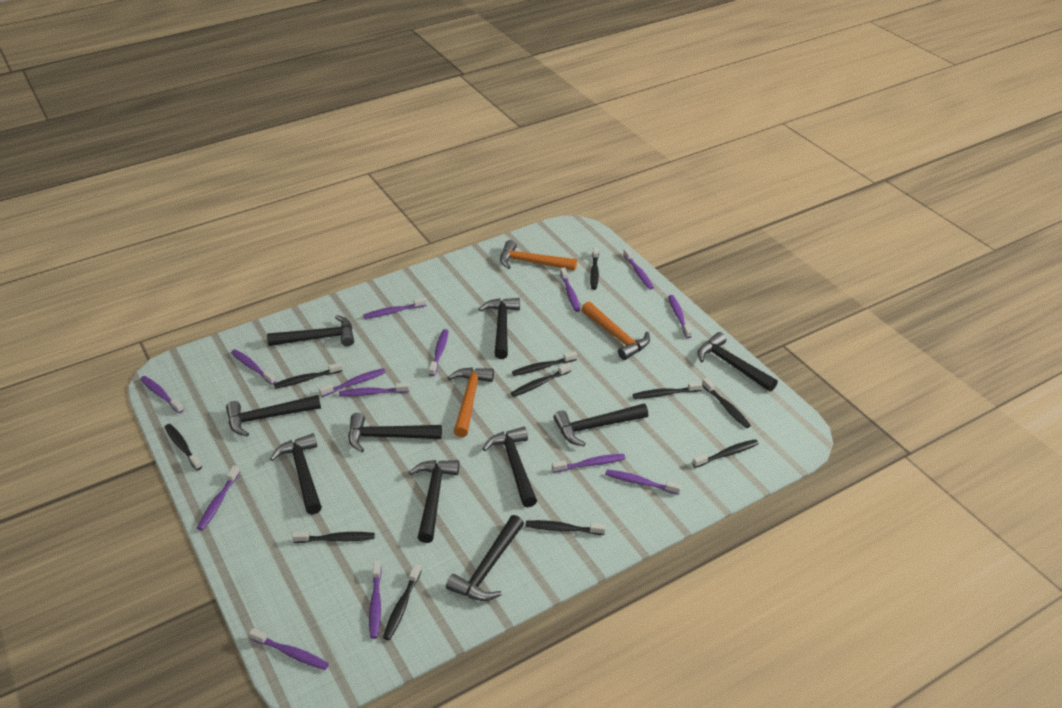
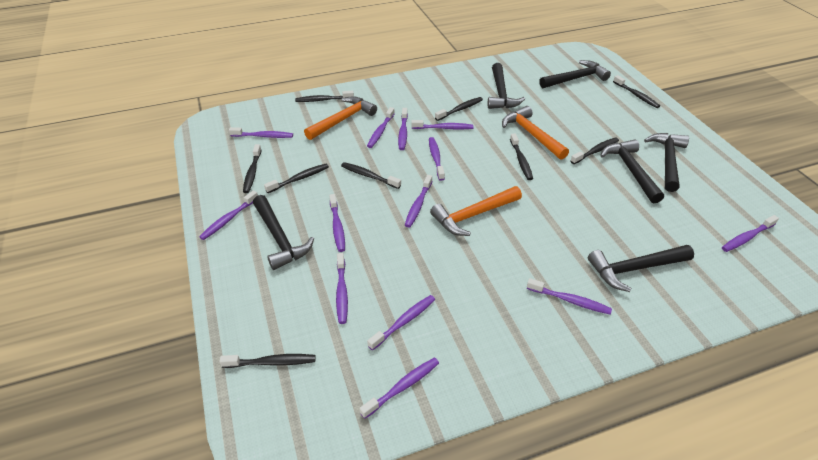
black hammer: 10 -> 6
black toothbrush: 11 -> 9
purple toothbrush: 14 -> 13

